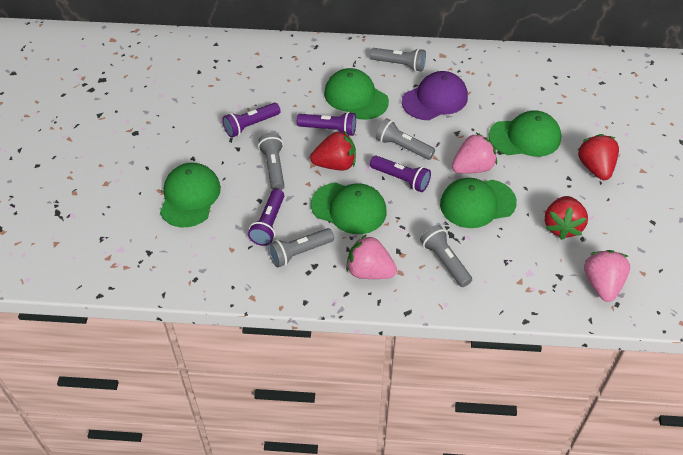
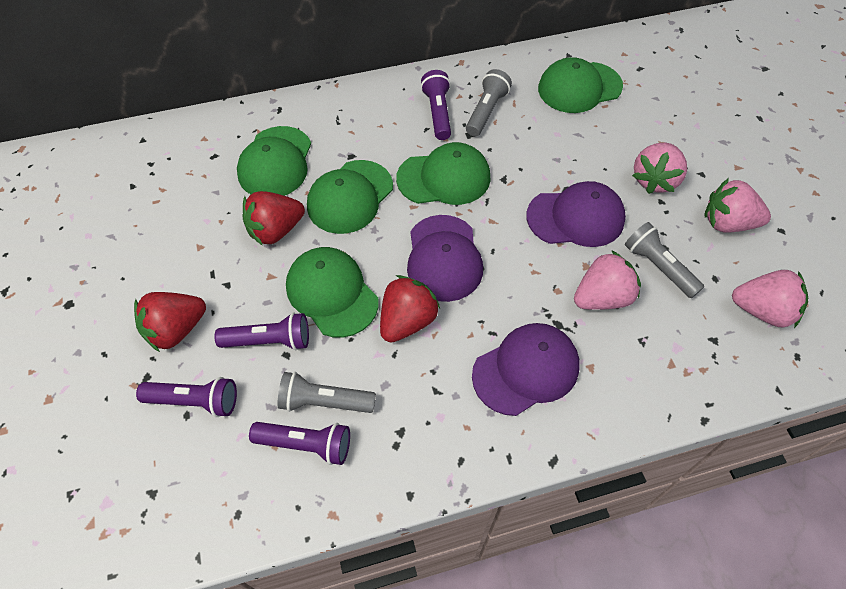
grey flashlight: 5 -> 3
pink strawberry: 3 -> 4
purple cap: 1 -> 3

